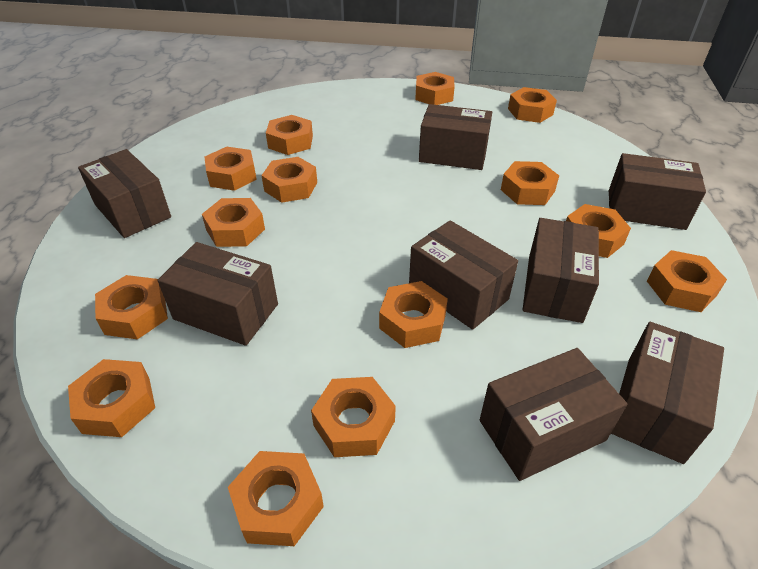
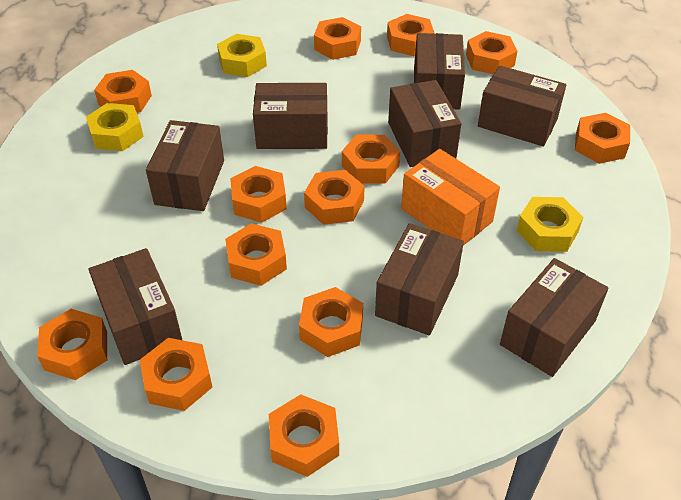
orange box: 0 -> 1
orange nut: 14 -> 13
yellow nut: 0 -> 3

